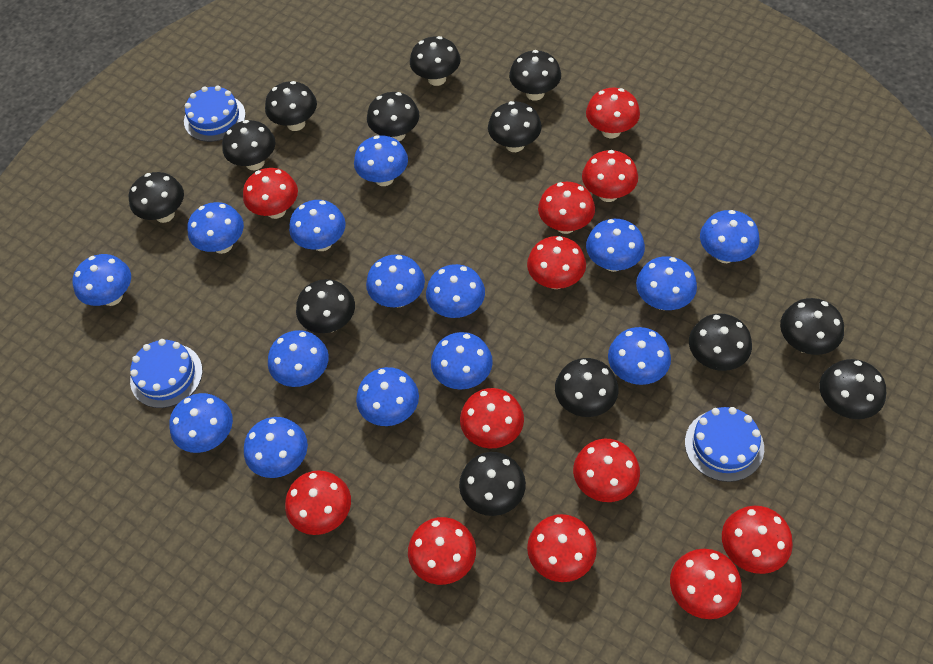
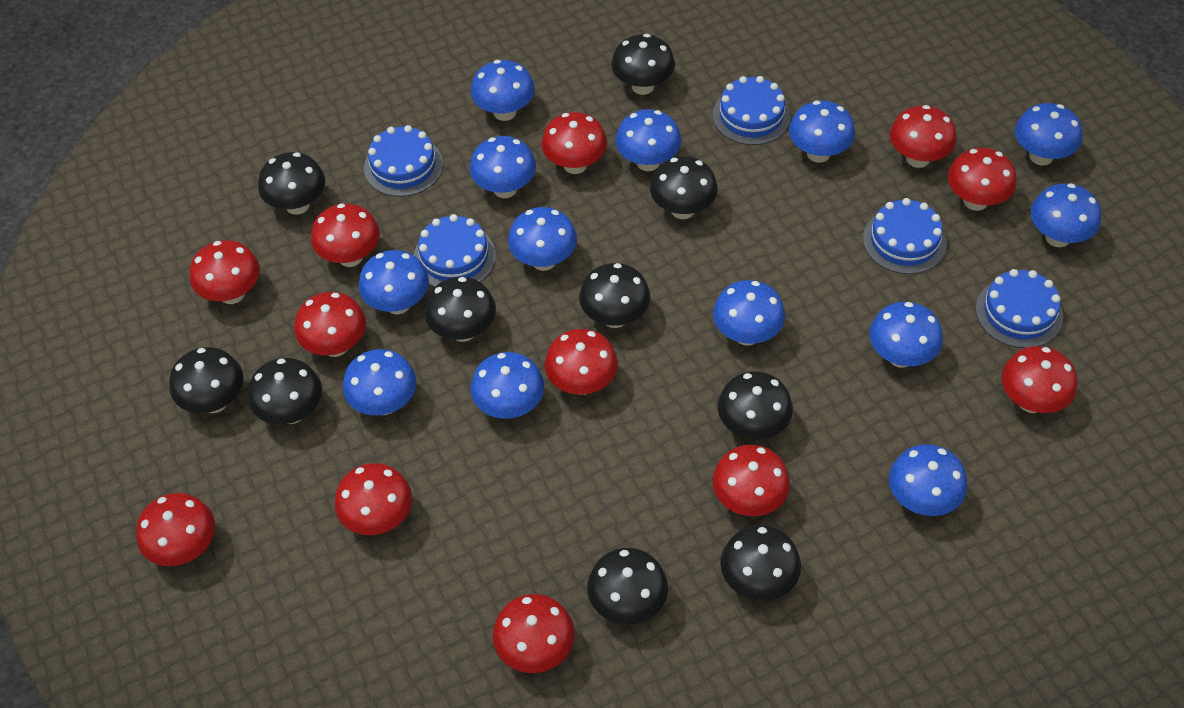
black mushroom: 13 -> 10
blue cake: 3 -> 5
blue mushroom: 15 -> 13

